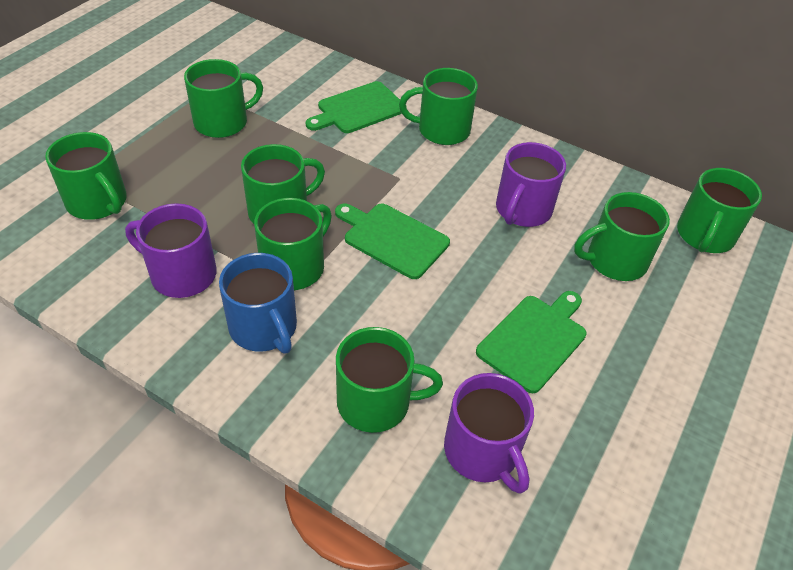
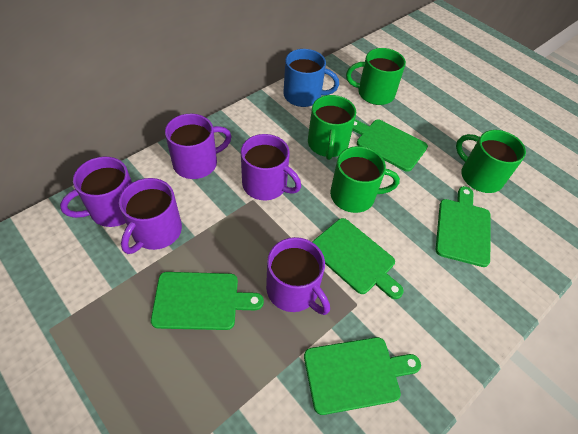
green cutting board: 3 -> 5
green mug: 8 -> 4
purple mug: 3 -> 5

